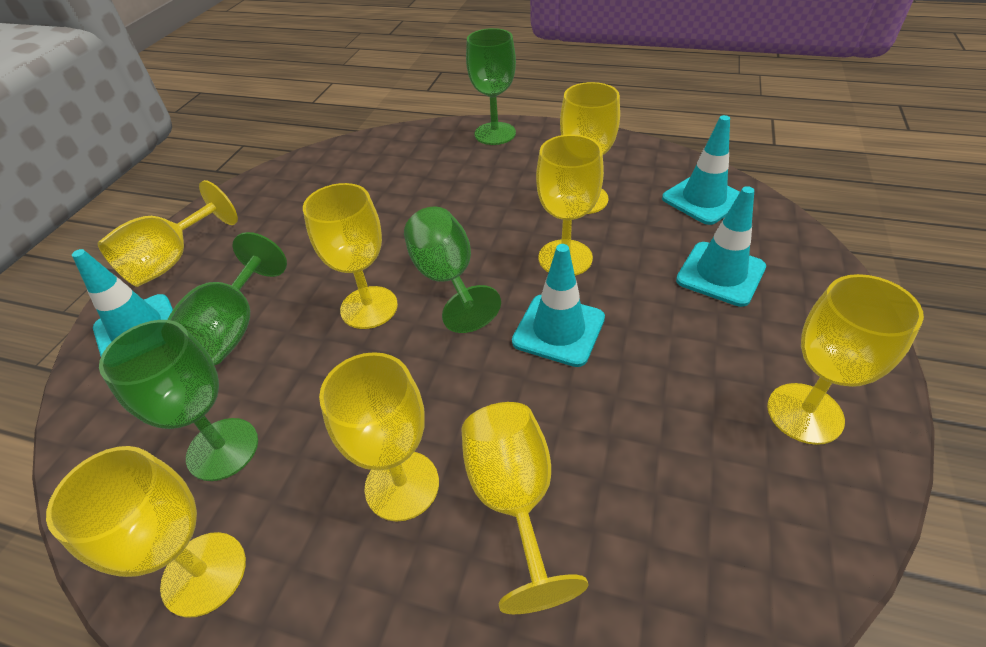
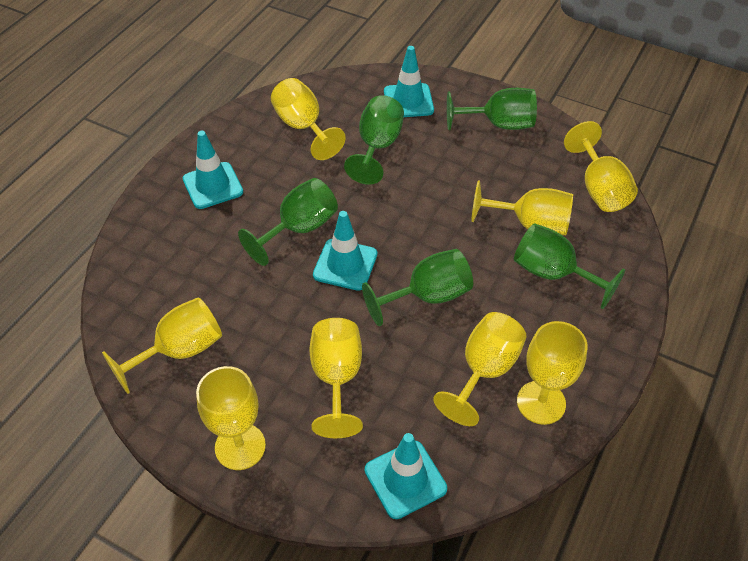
green goblet: 4 -> 5

